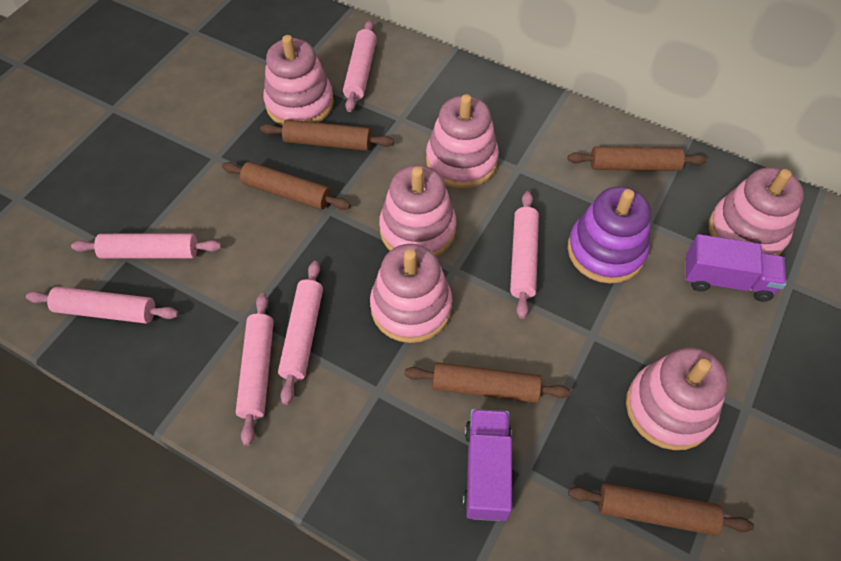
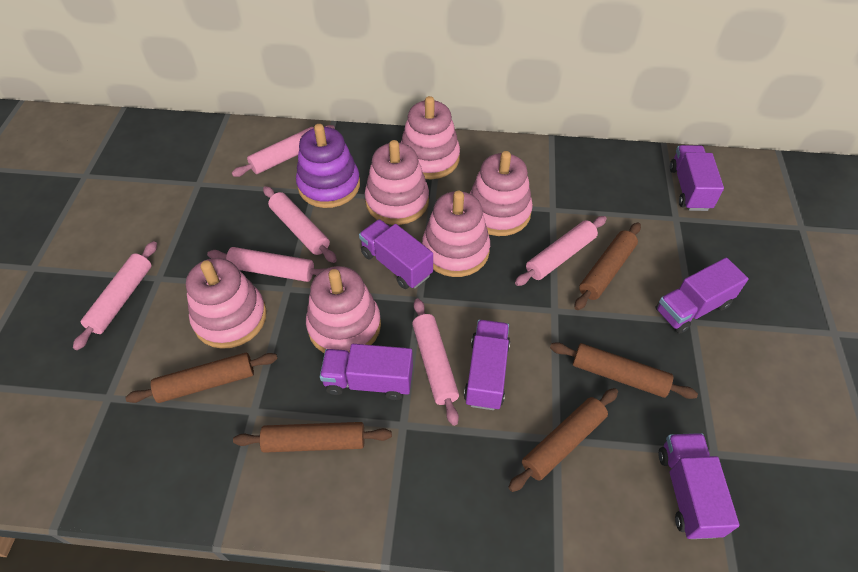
purple truck: 2 -> 6

